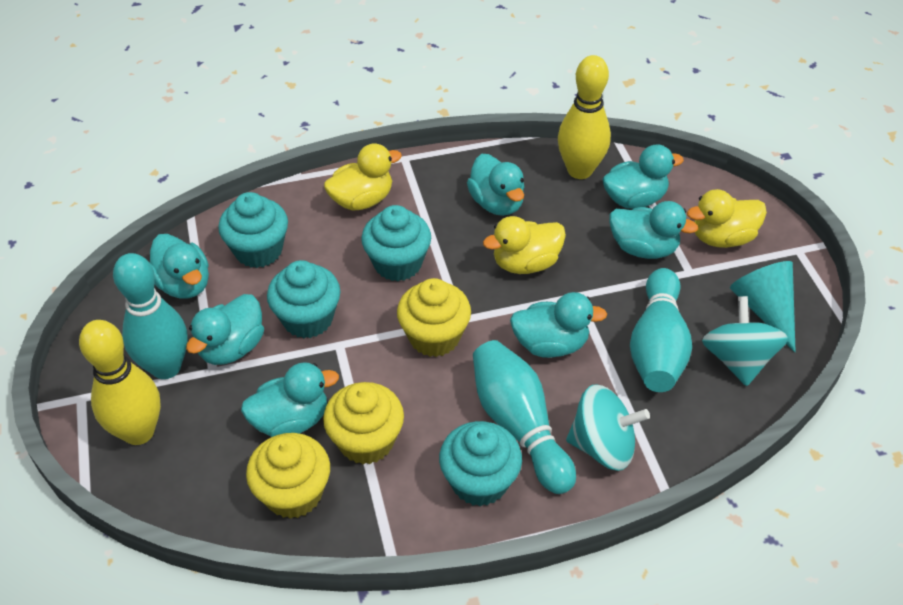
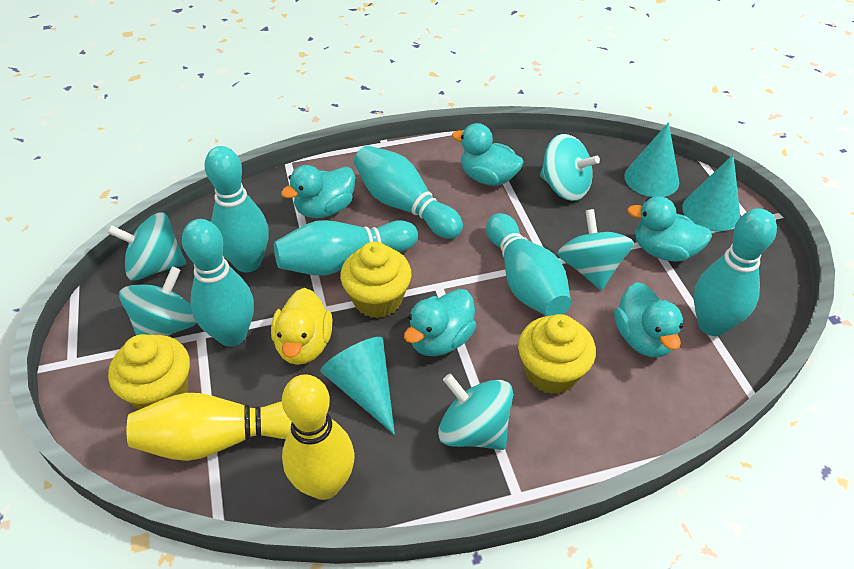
turquoise bowling pin: 3 -> 6
turquoise cone: 1 -> 3
turquoise cupcake: 4 -> 0
turquoise duck: 7 -> 5
turquoise spinning top: 2 -> 5
yellow duck: 3 -> 1

